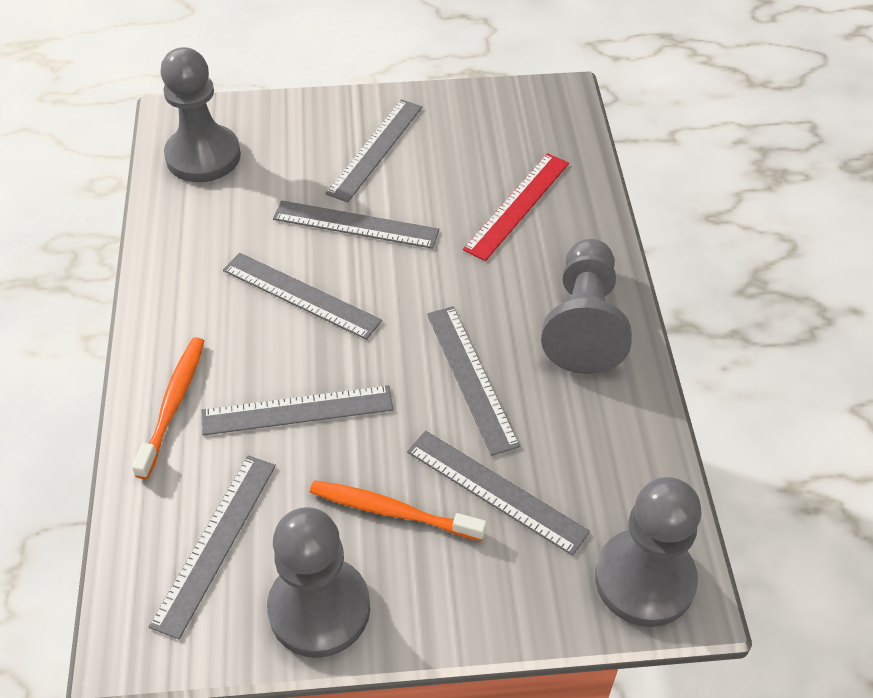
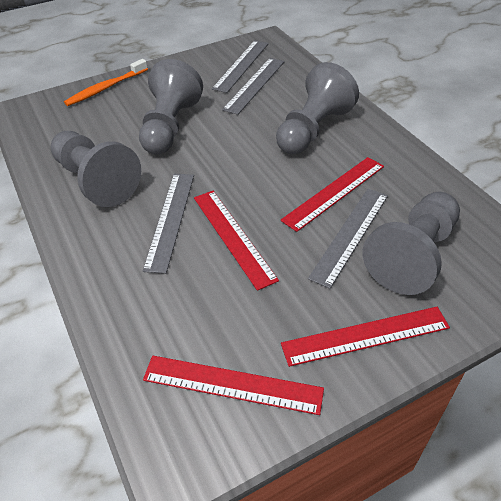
grey ruler: 7 -> 4
orange toothbrush: 2 -> 1
red ruler: 1 -> 4

